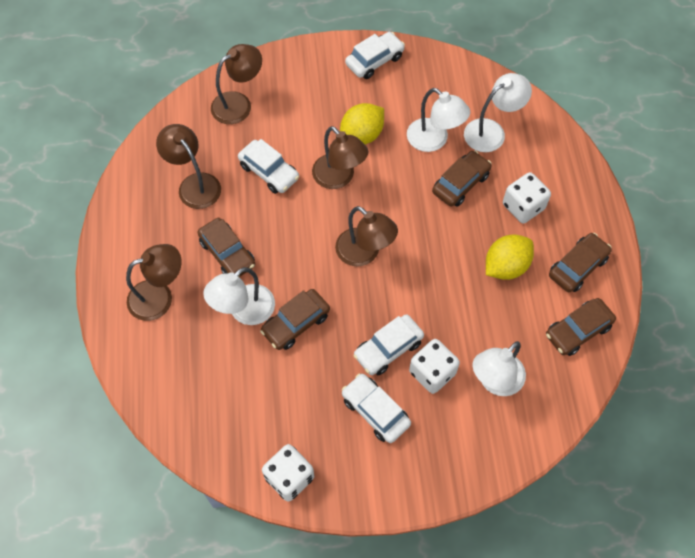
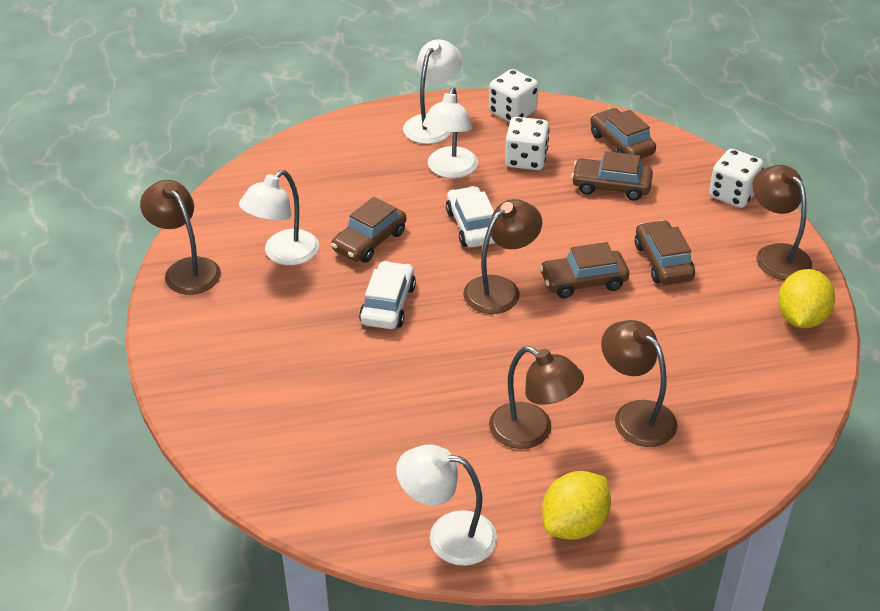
white car: 4 -> 2

